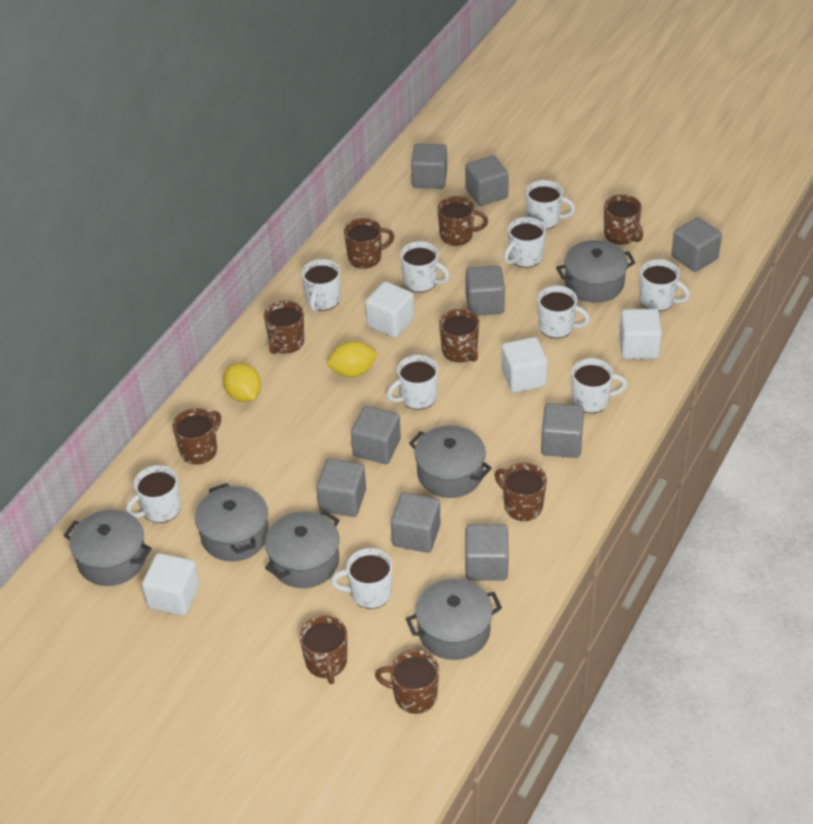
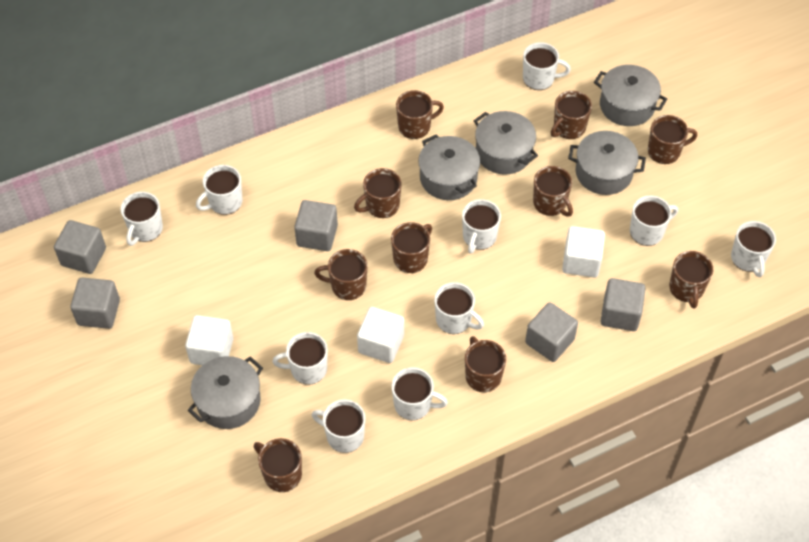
brown mug: 9 -> 10
grey cube: 9 -> 5
grey pot: 6 -> 5
white cube: 4 -> 3
yellow lemon: 2 -> 0

